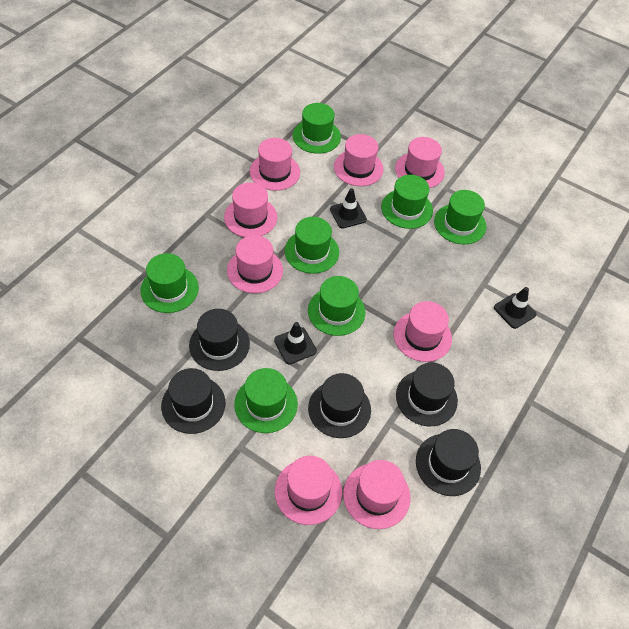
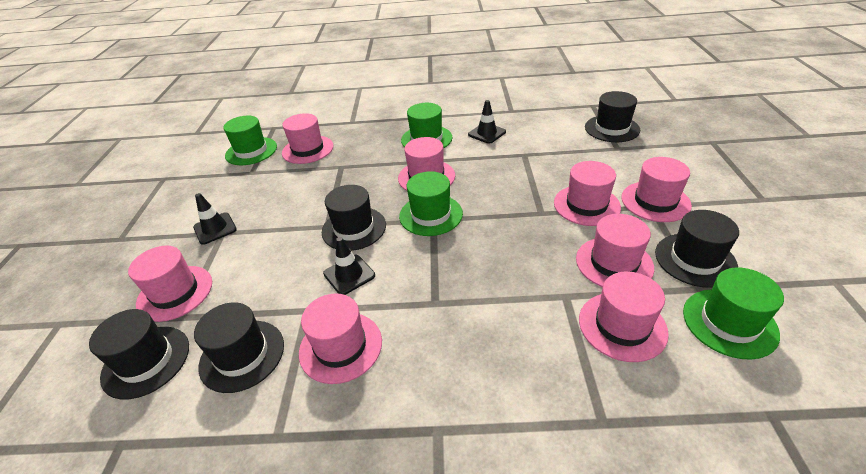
green hat: 7 -> 4

